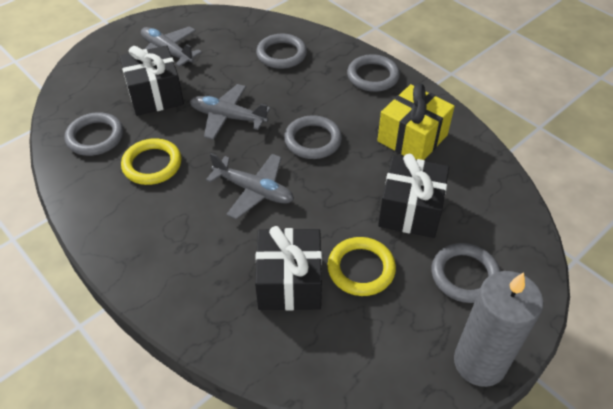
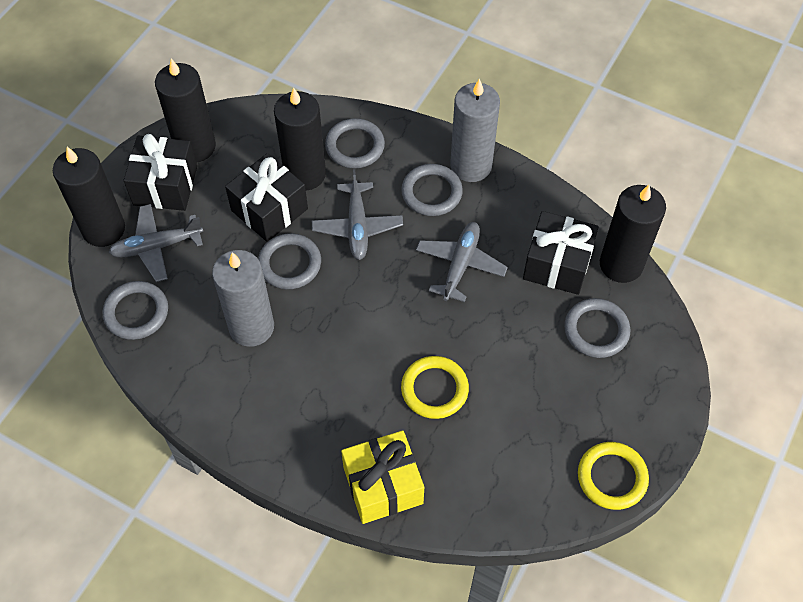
black candle: 0 -> 4
grey candle: 1 -> 2

